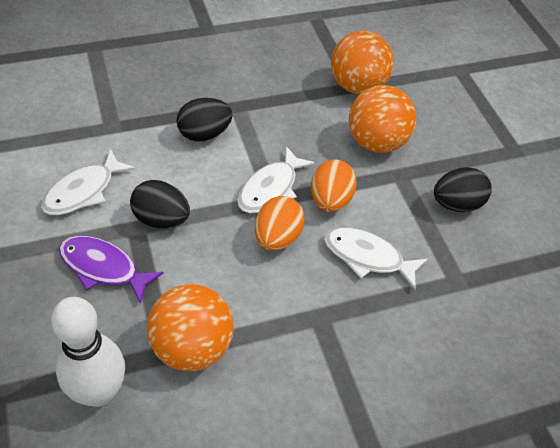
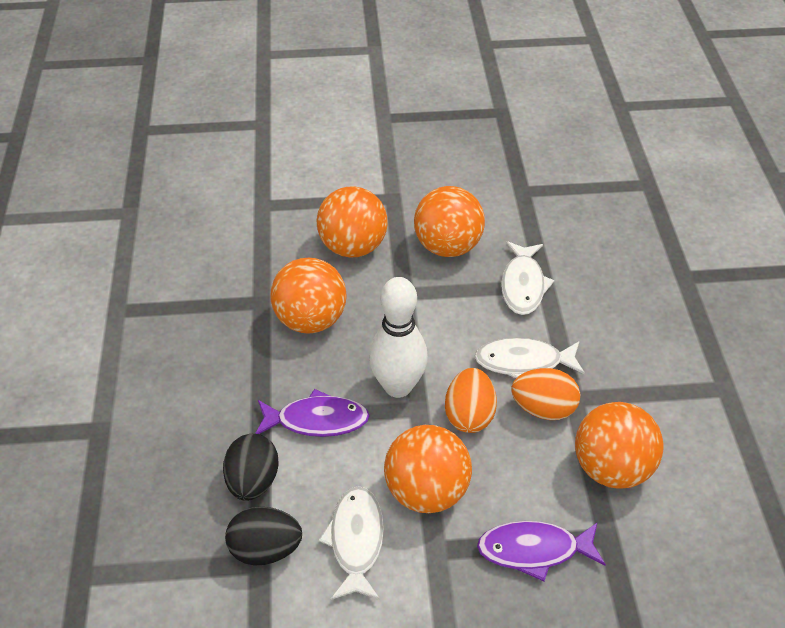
black egg: 3 -> 2
orange ball: 3 -> 5
purple fish: 1 -> 2

